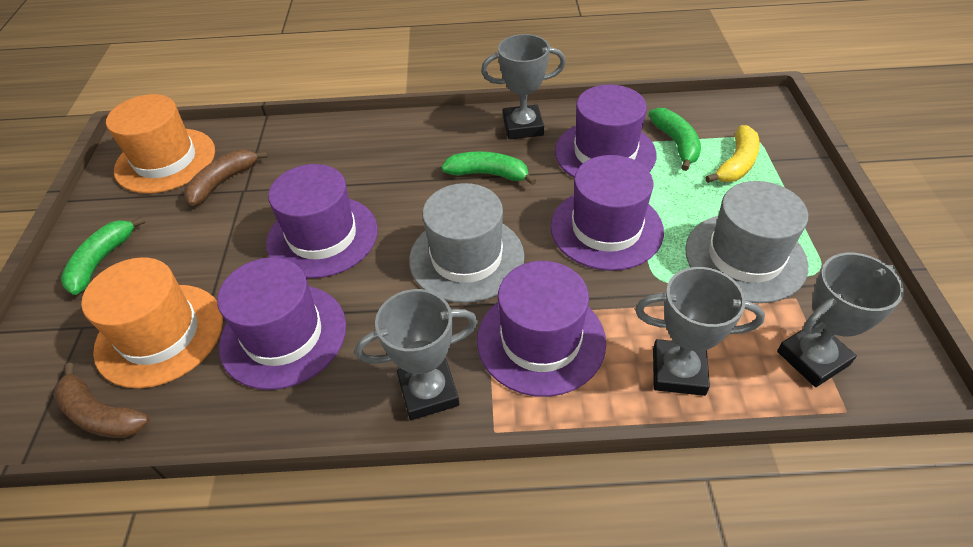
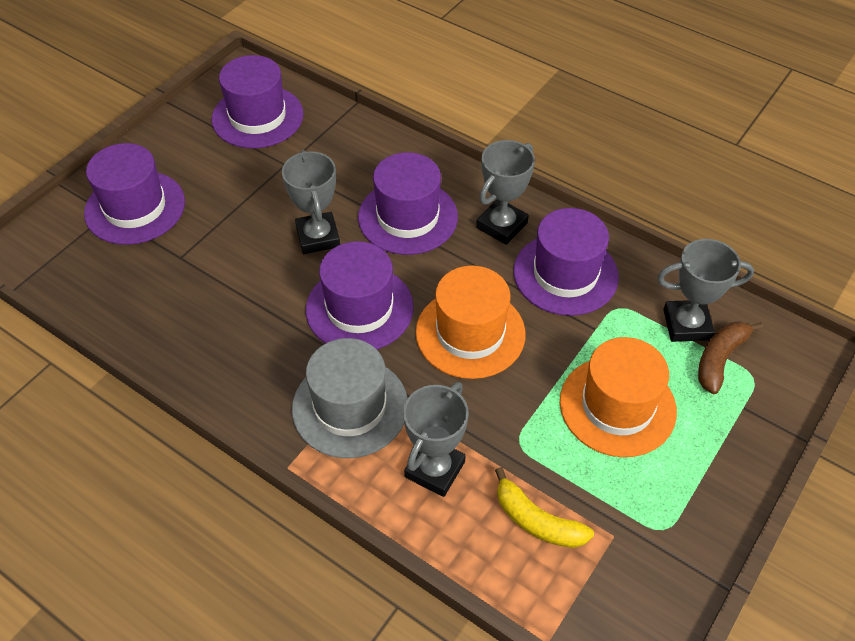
brown banana: 2 -> 1
green banana: 3 -> 0
grey hat: 2 -> 1

